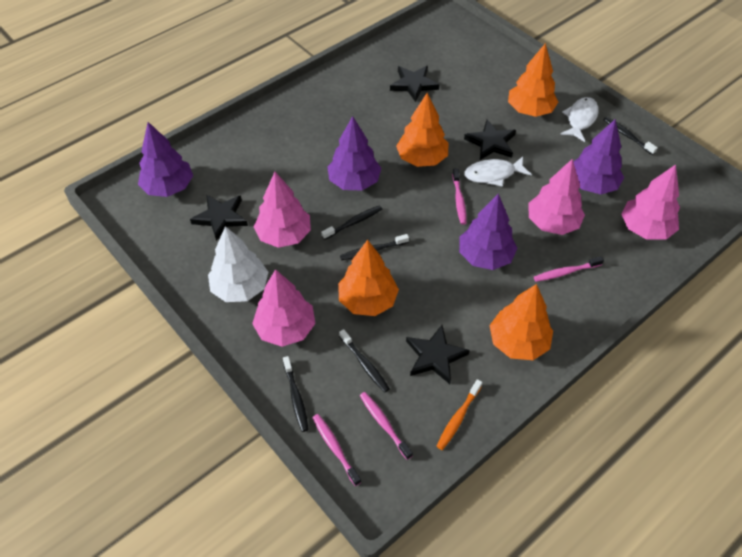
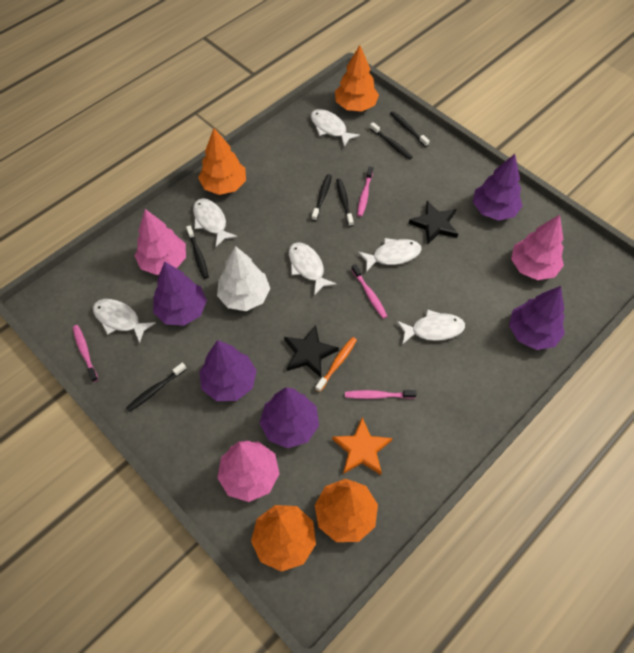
black star: 4 -> 2
black toothbrush: 5 -> 6
orange star: 0 -> 1
pink tree: 4 -> 3
purple tree: 4 -> 5
white fish: 2 -> 6

